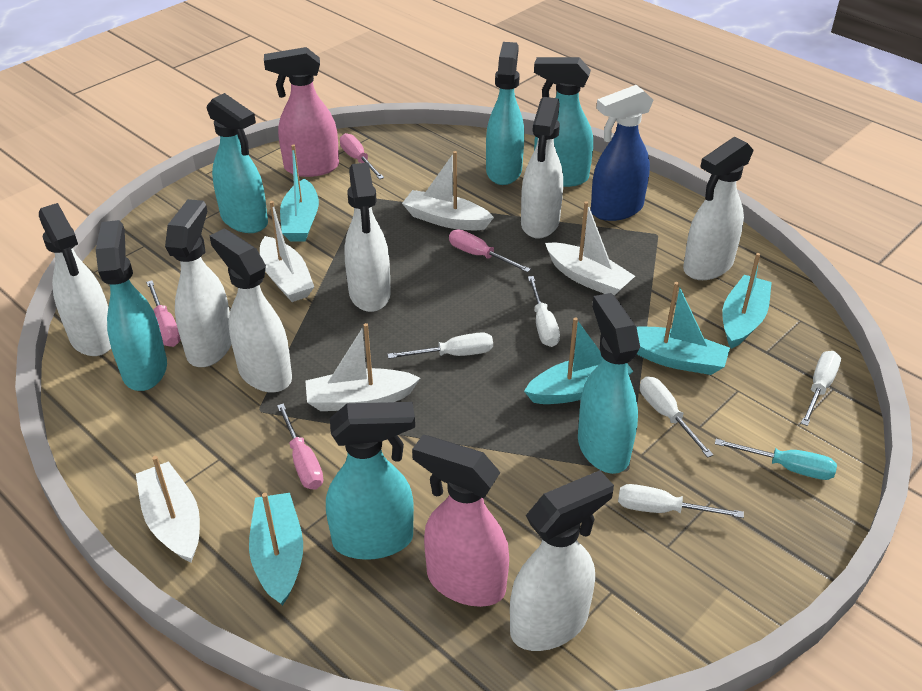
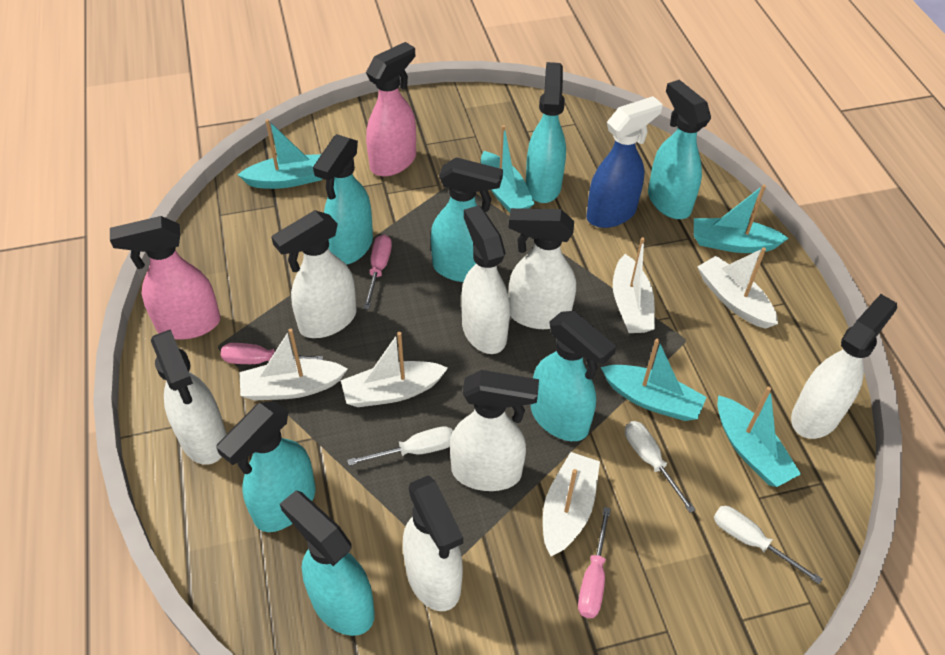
pink screwdriver: 4 -> 3
turquoise screwdriver: 1 -> 0
turquoise spray bottle: 6 -> 7
white screwdriver: 5 -> 3

